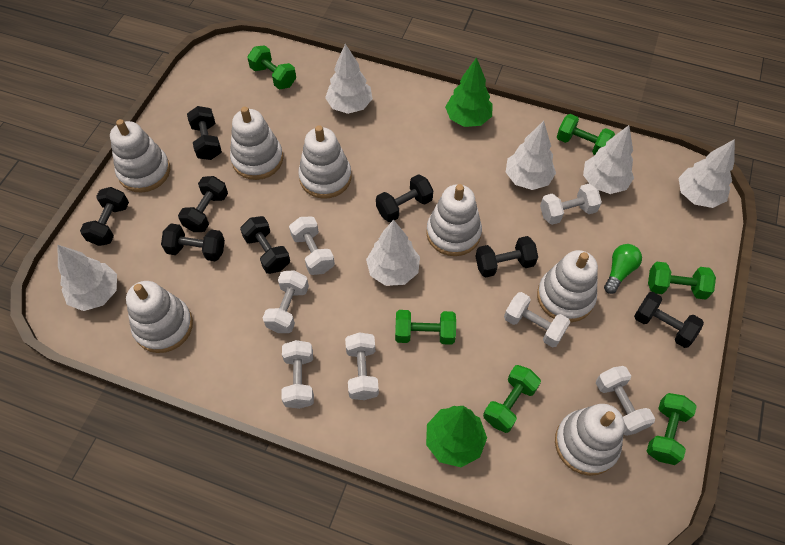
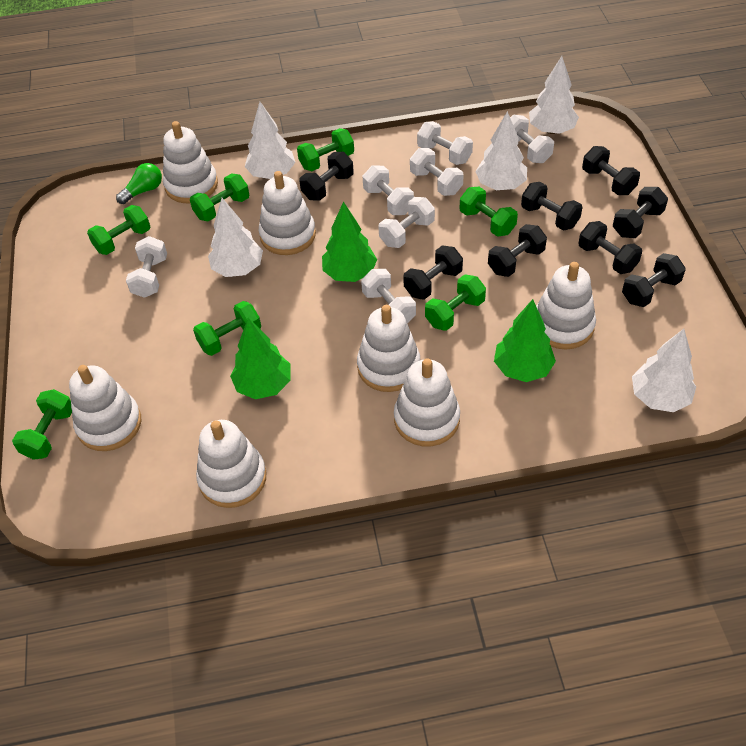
green dumbbell: 6 -> 7
green tree: 2 -> 3
white tree: 6 -> 5

